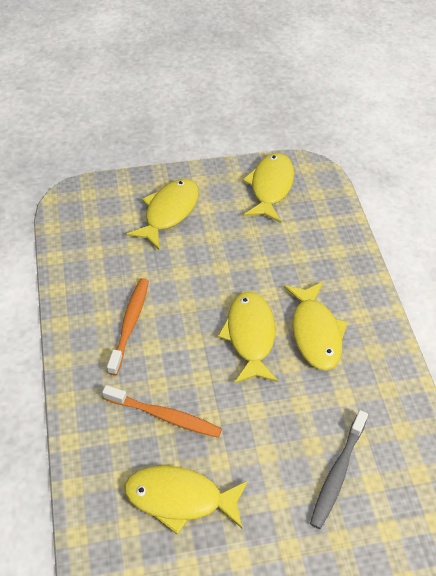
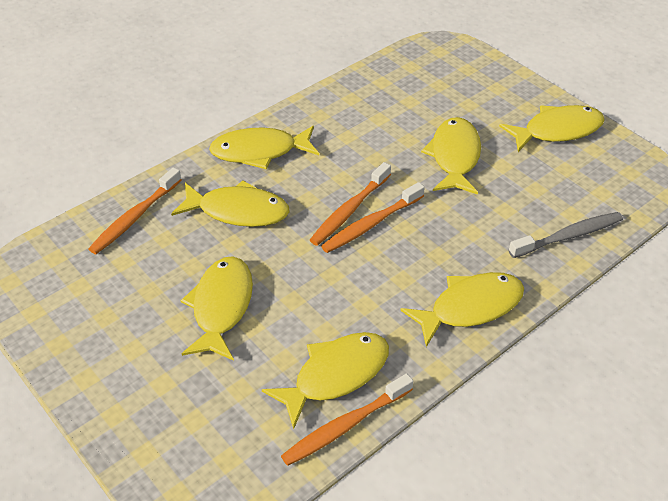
orange toothbrush: 2 -> 4
yellow fish: 5 -> 7

